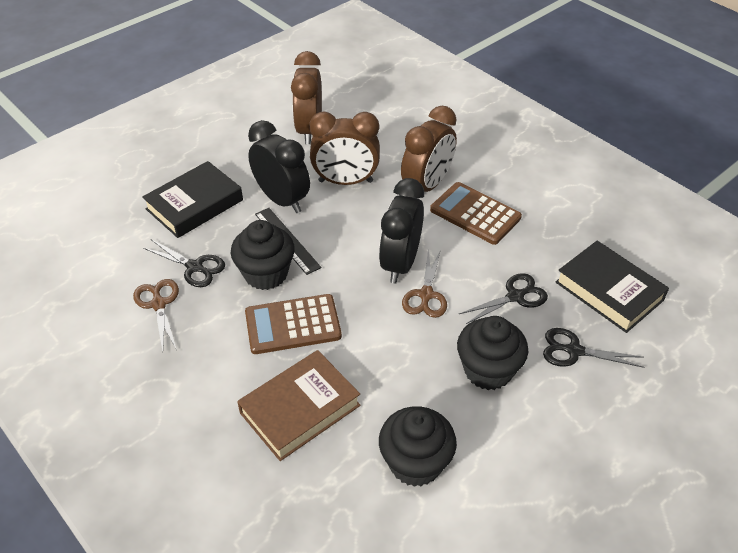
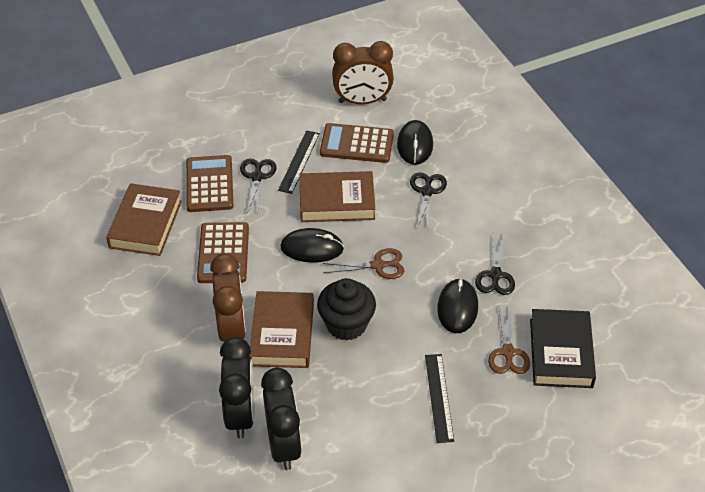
black book: 2 -> 1
black cupcake: 3 -> 1
black mouse: 0 -> 3
black ruler: 1 -> 2
brown book: 1 -> 3
brown calculator: 2 -> 3
brown clock: 3 -> 2

